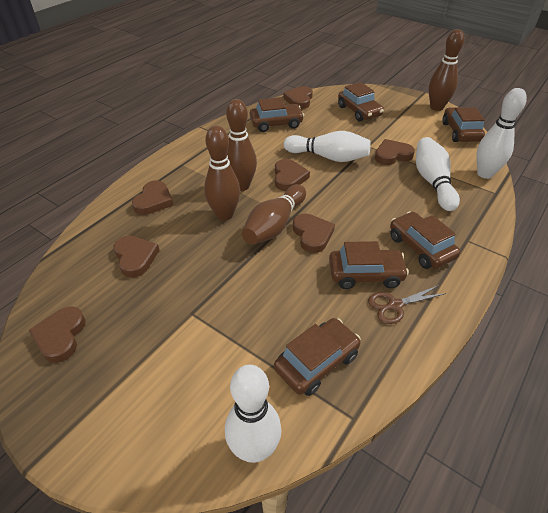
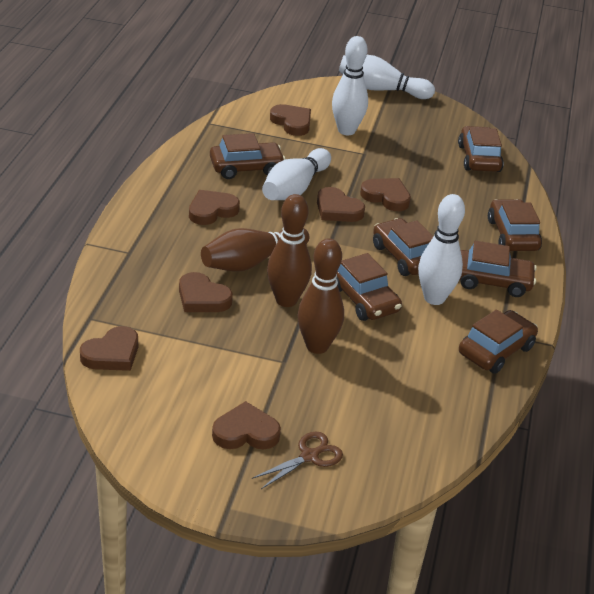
brown bowling pin: 4 -> 3
brown car: 6 -> 7

